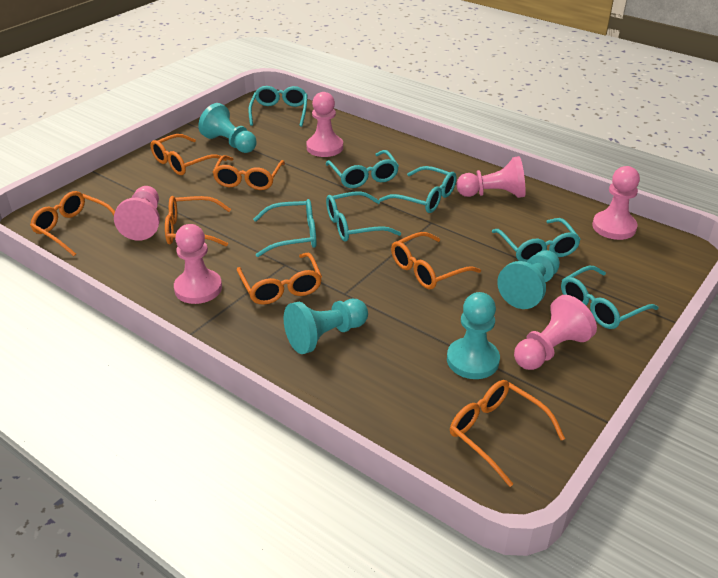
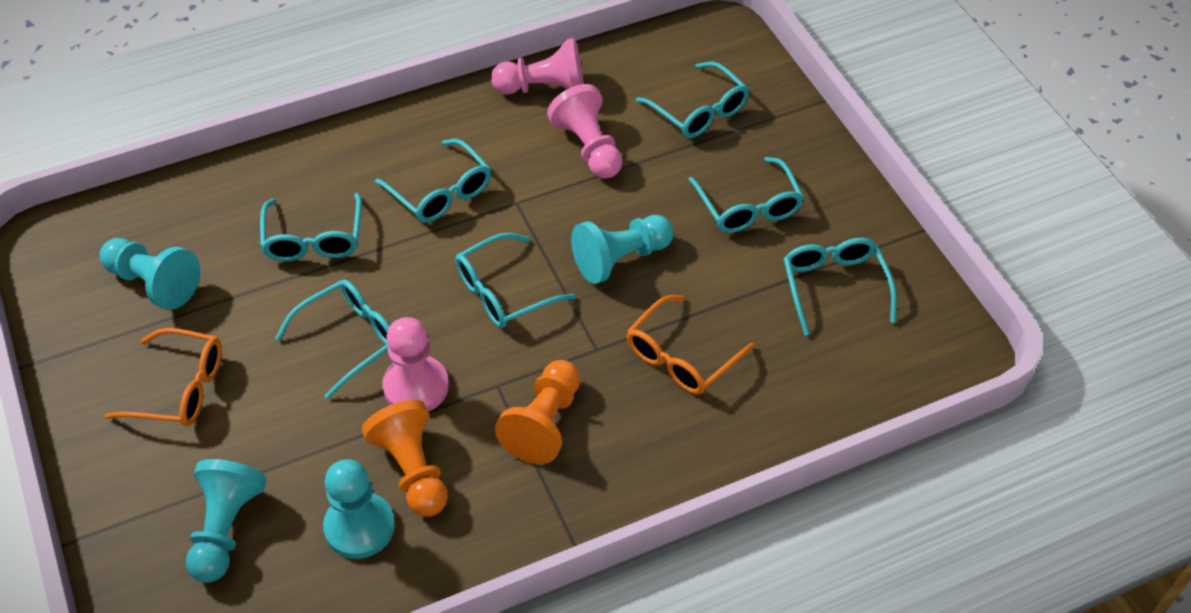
orange glasses: 7 -> 2
orange pawn: 0 -> 2
pink pawn: 6 -> 3

